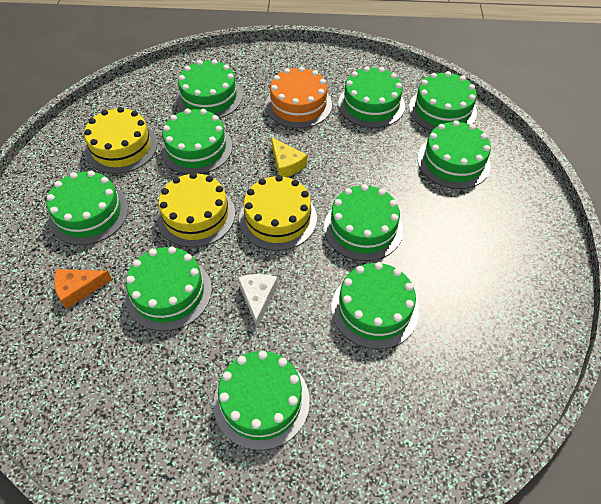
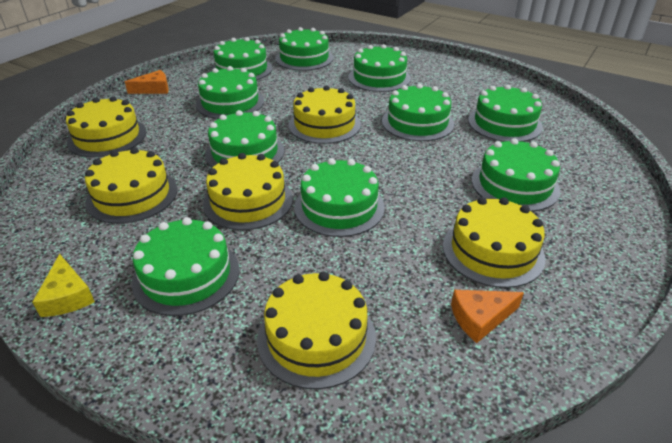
orange cake: 1 -> 0
orange cheese: 1 -> 2
white cheese: 1 -> 0
yellow cake: 3 -> 6

